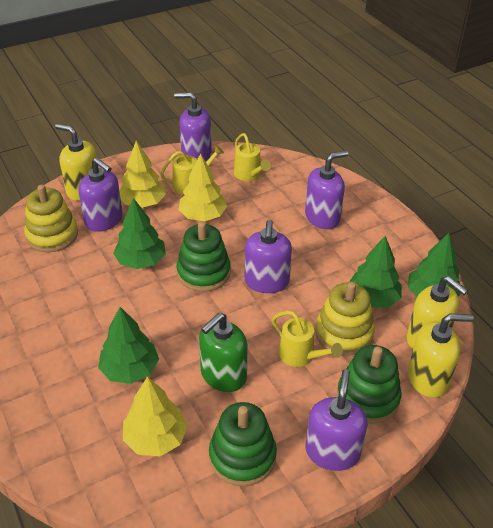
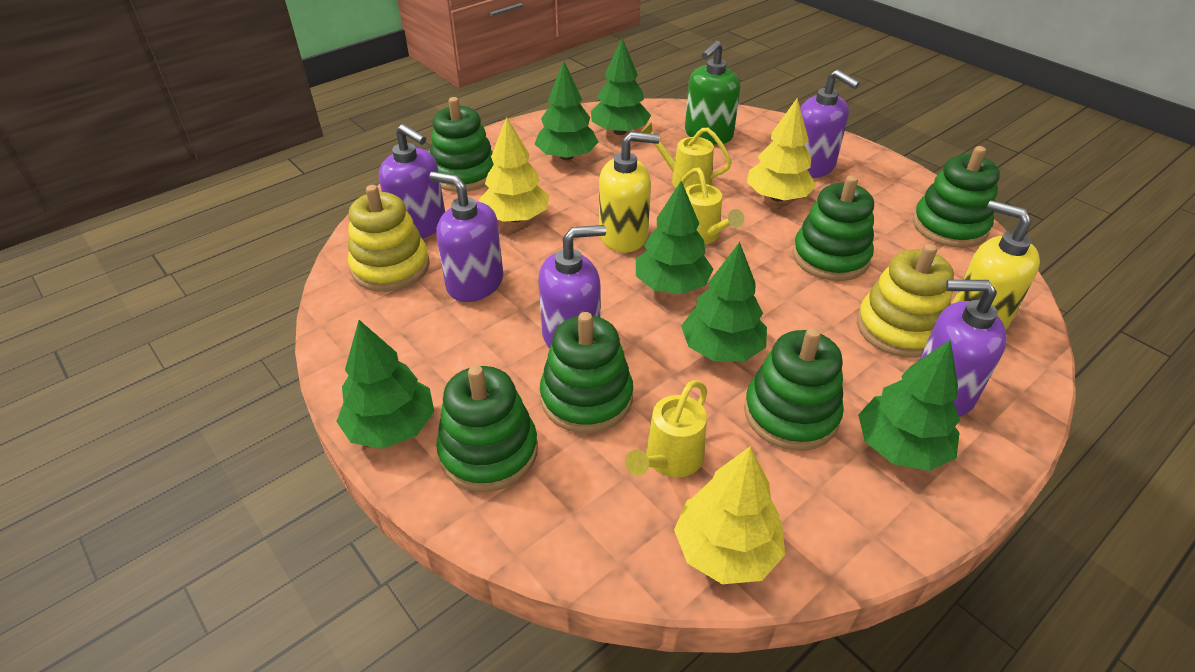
green stacking toy: 3 -> 6
green tree: 4 -> 6
yellow soap dispenser: 3 -> 2

